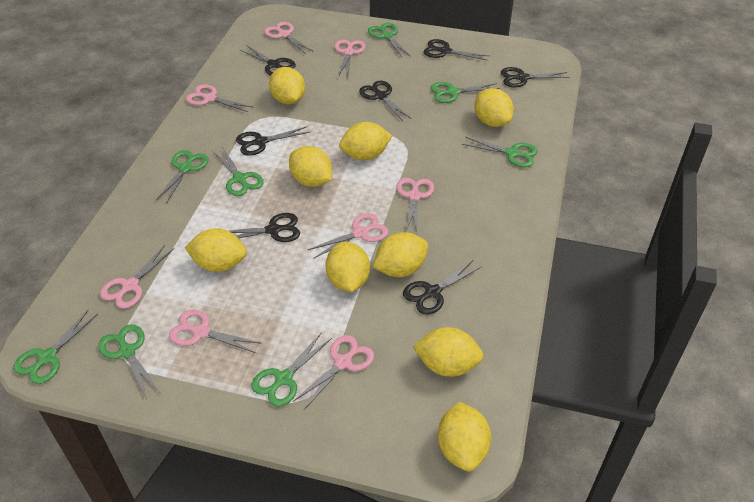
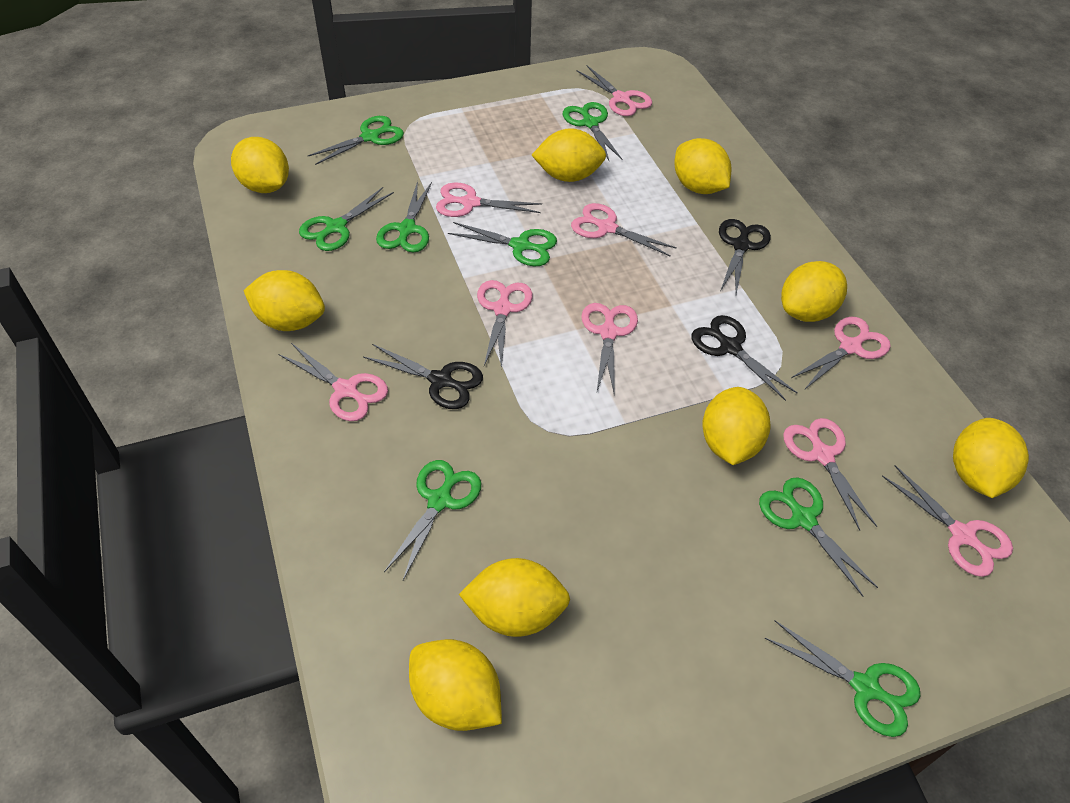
black scissors: 7 -> 3
pink scissors: 8 -> 9

